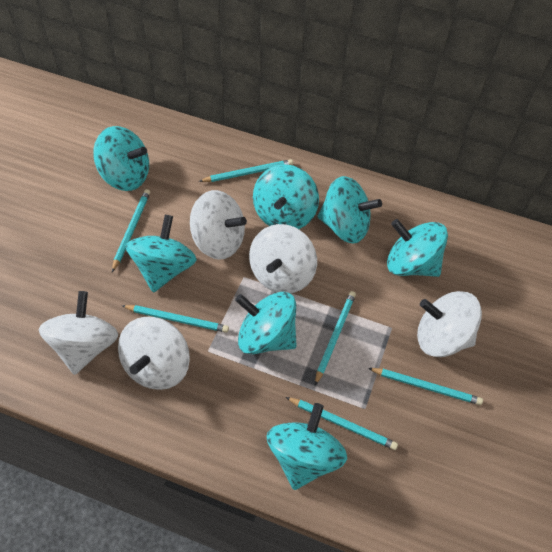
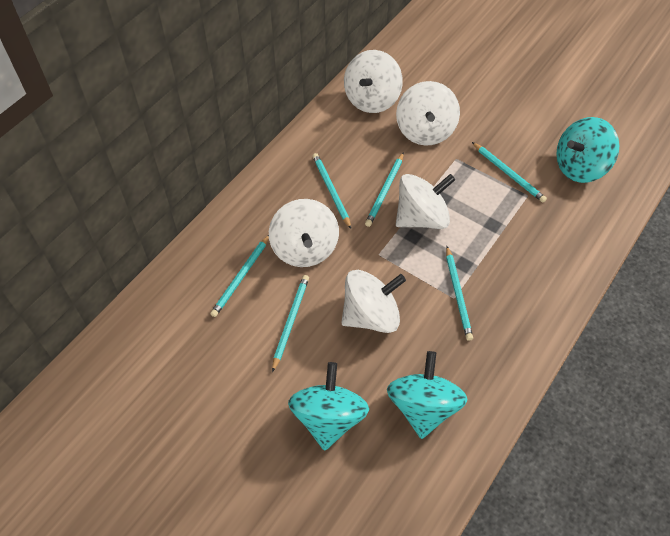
turquoise spinning top: 7 -> 3

